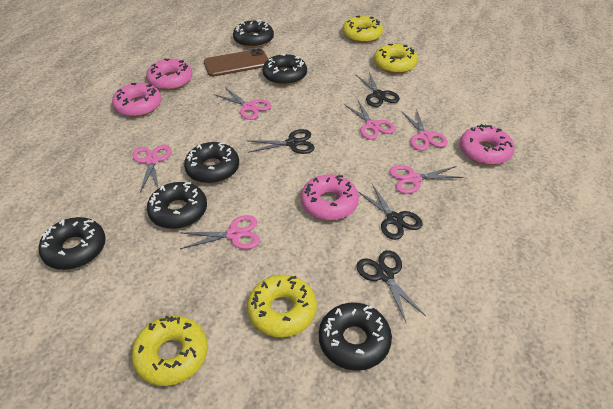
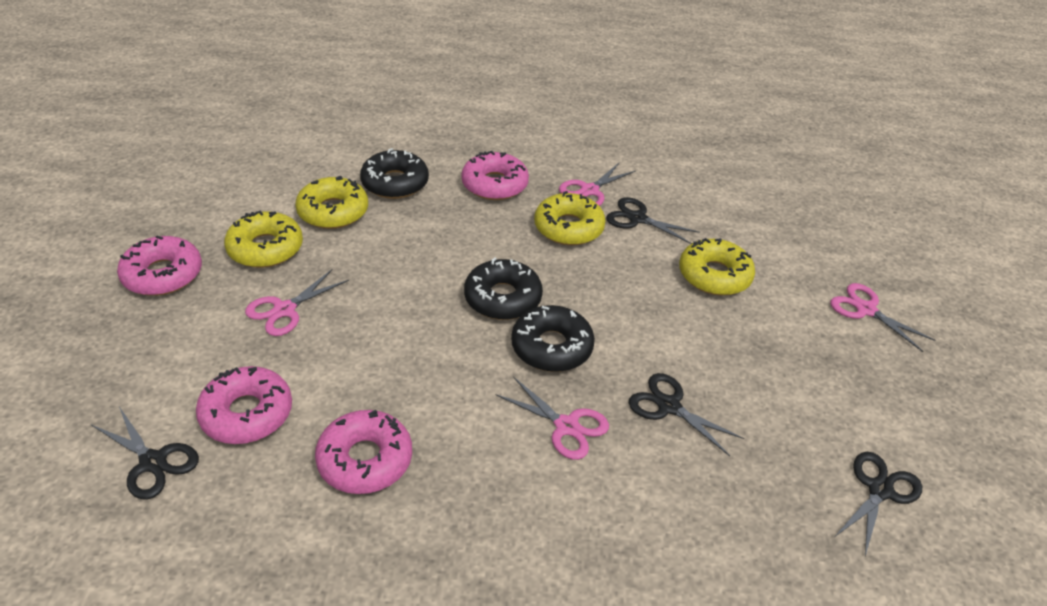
black donut: 6 -> 3
brown phone: 1 -> 0
pink scissors: 6 -> 4

